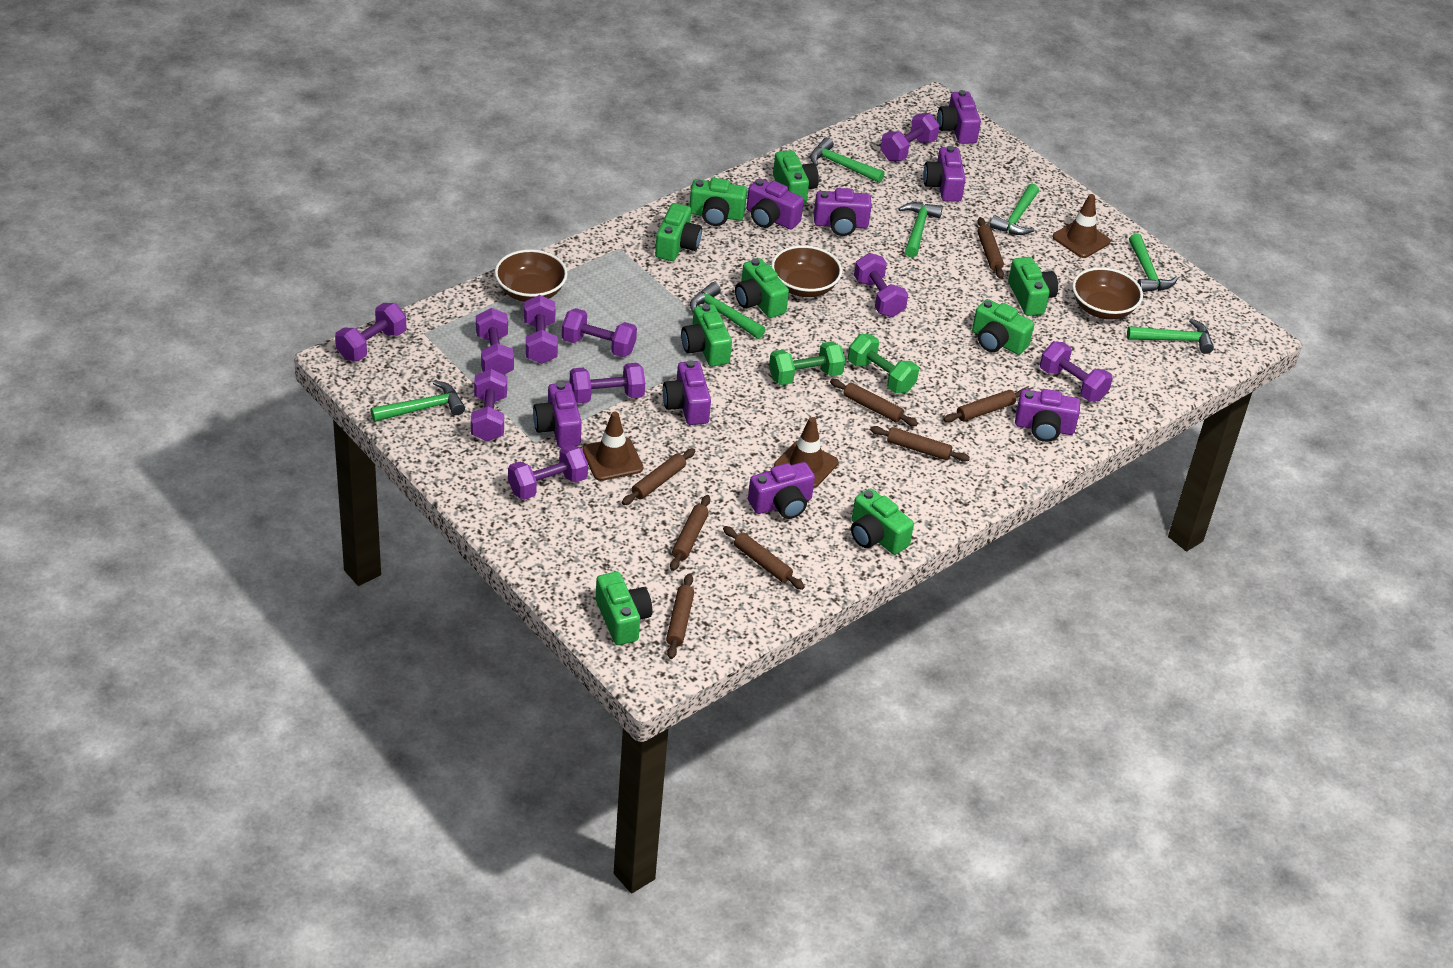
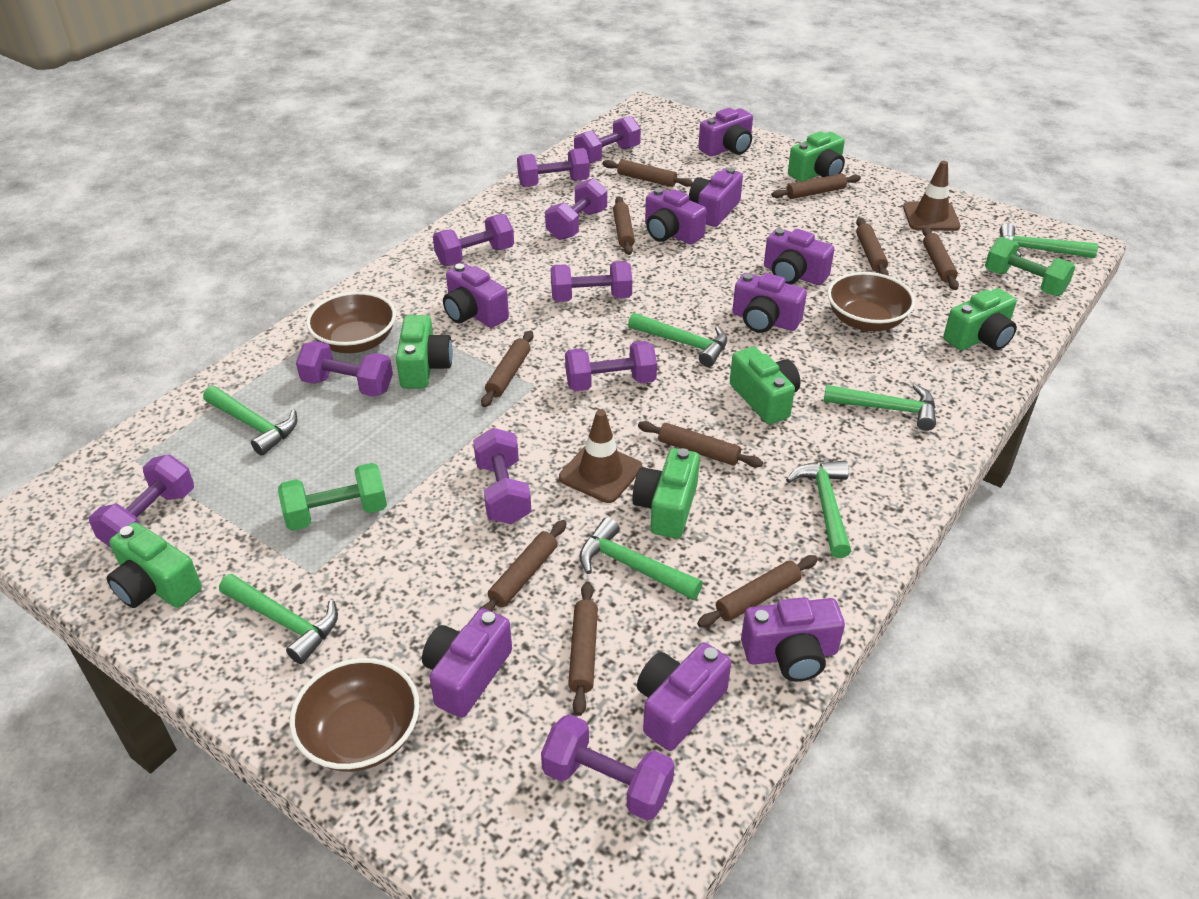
brown rolling pin: 8 -> 10
brown traffic cone: 3 -> 2
green camera: 9 -> 6
purple camera: 8 -> 9

